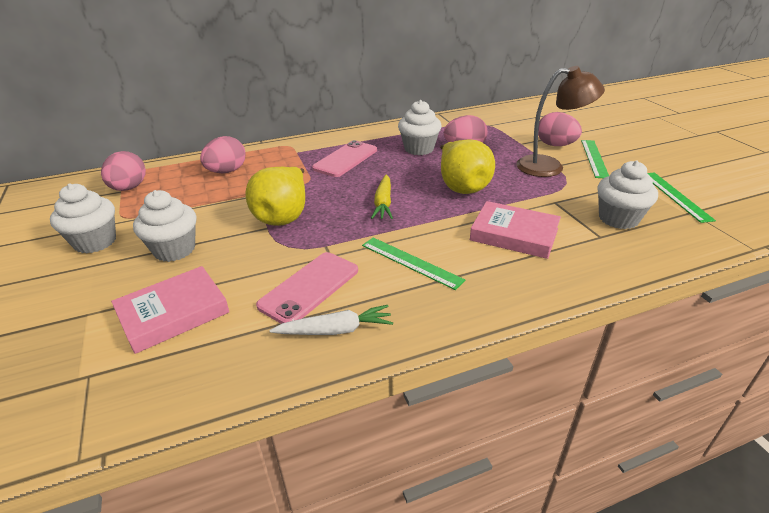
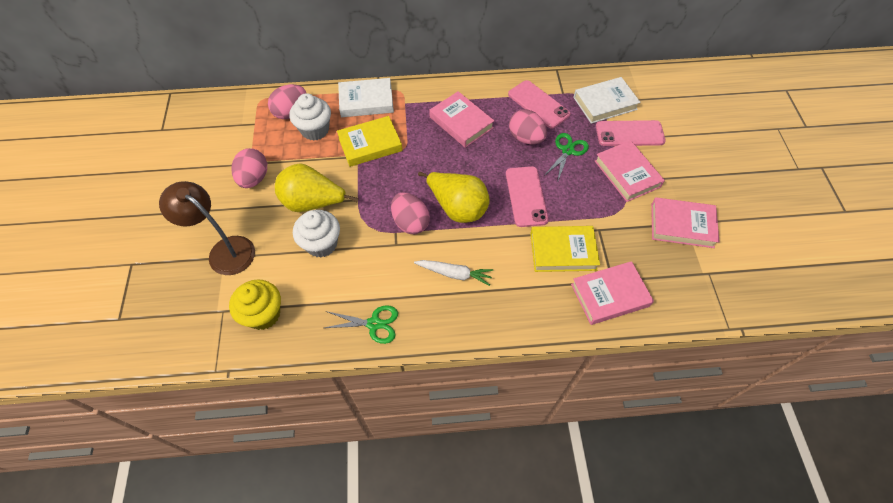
green ruler: 3 -> 0
green scissors: 0 -> 2
pink book: 2 -> 4
pink phone: 2 -> 3
white book: 0 -> 2
white cupcake: 4 -> 2
yellow book: 0 -> 2
yellow carrot: 1 -> 0
yellow cupcake: 0 -> 1

